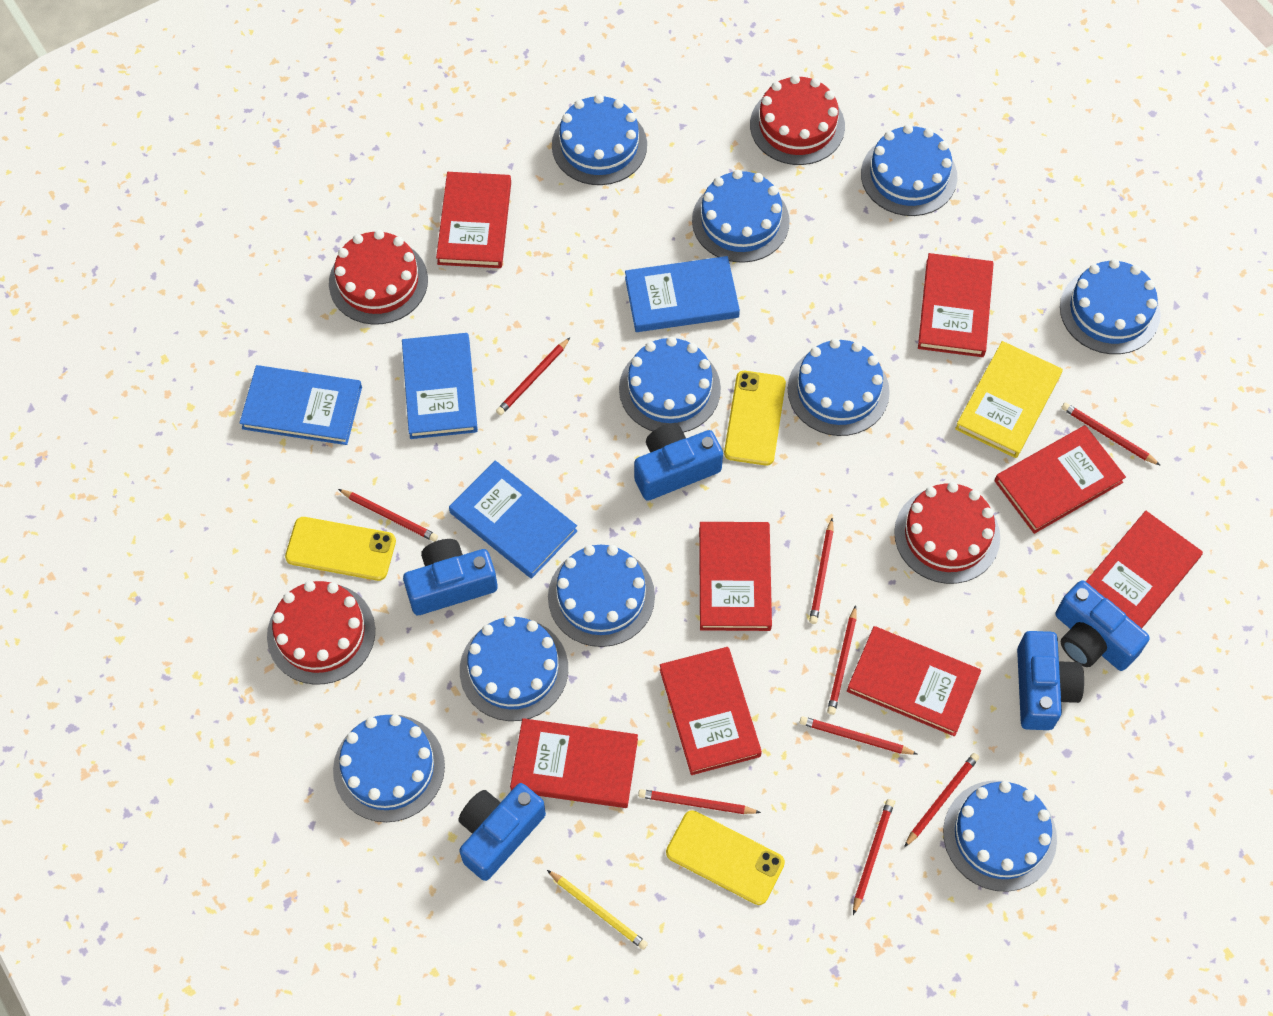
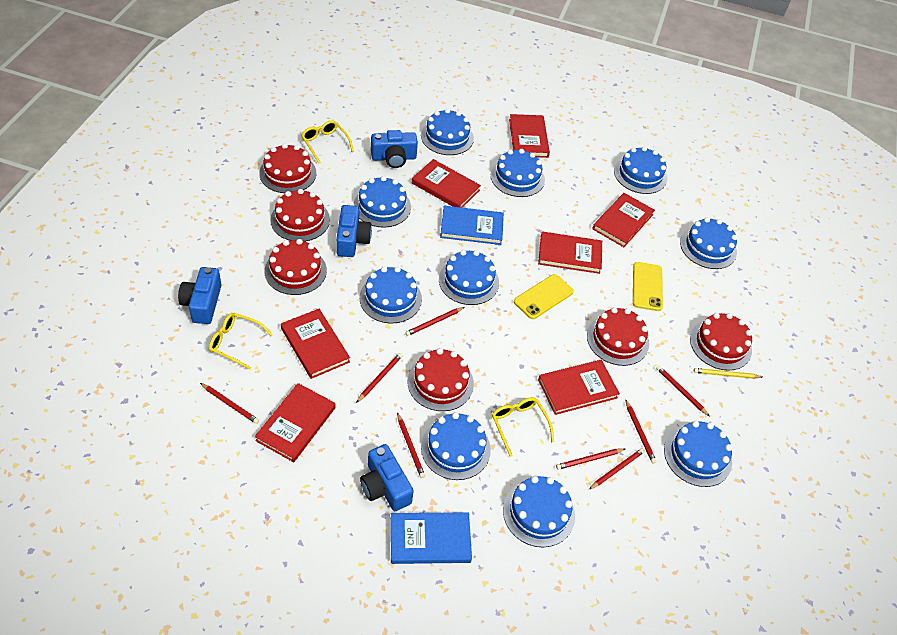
blue book: 4 -> 2
blue camera: 5 -> 4
red book: 8 -> 7
red cake: 4 -> 6
red pencil: 9 -> 8
yellow book: 1 -> 0
yellow glasses: 0 -> 3
yellow phone: 3 -> 2

